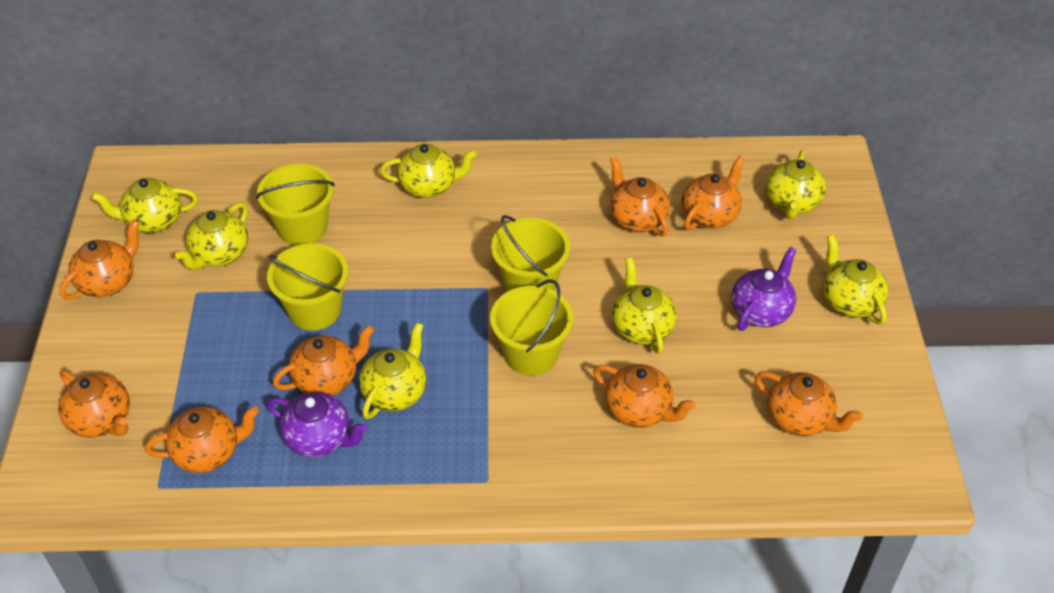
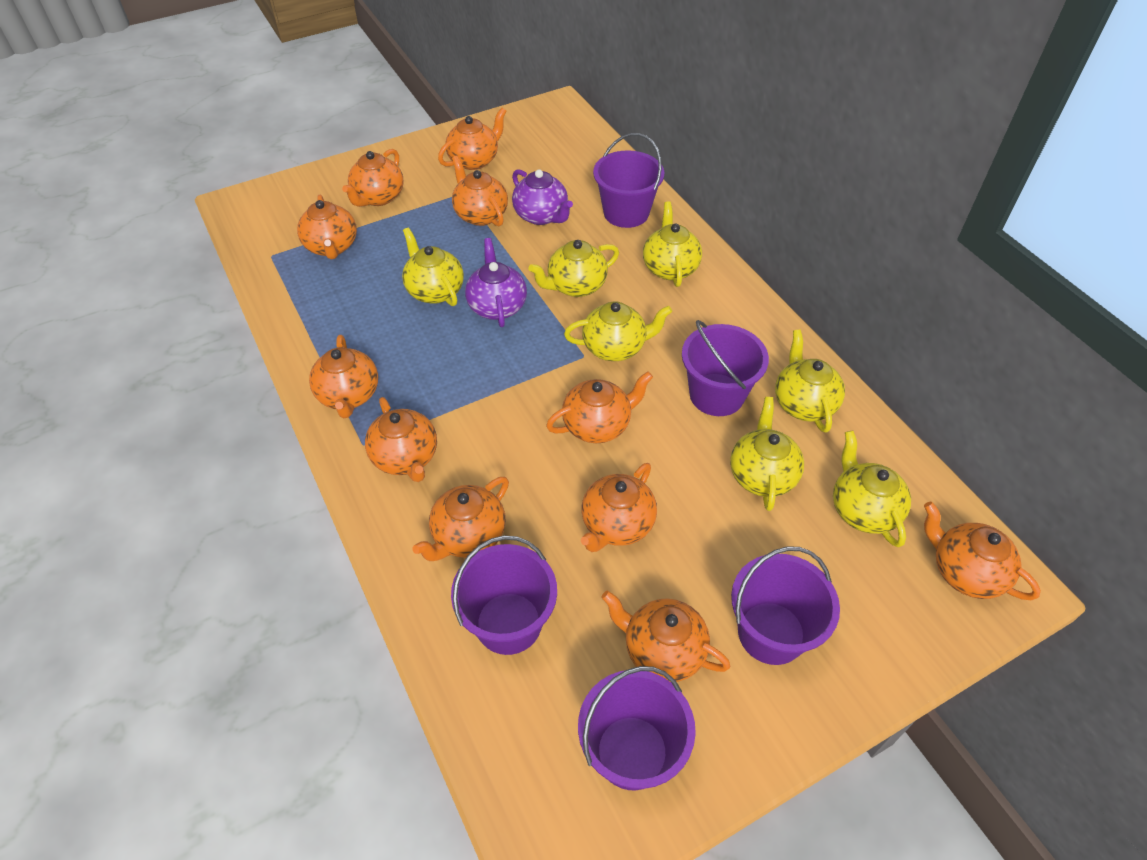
orange teapot: 8 -> 11
purple bucket: 0 -> 5
yellow bucket: 4 -> 0

